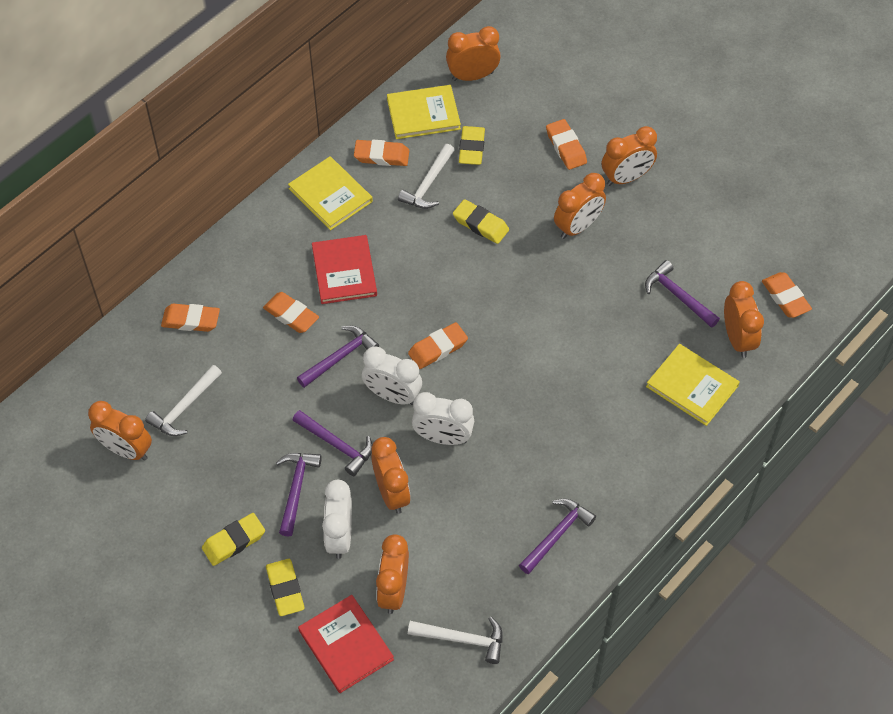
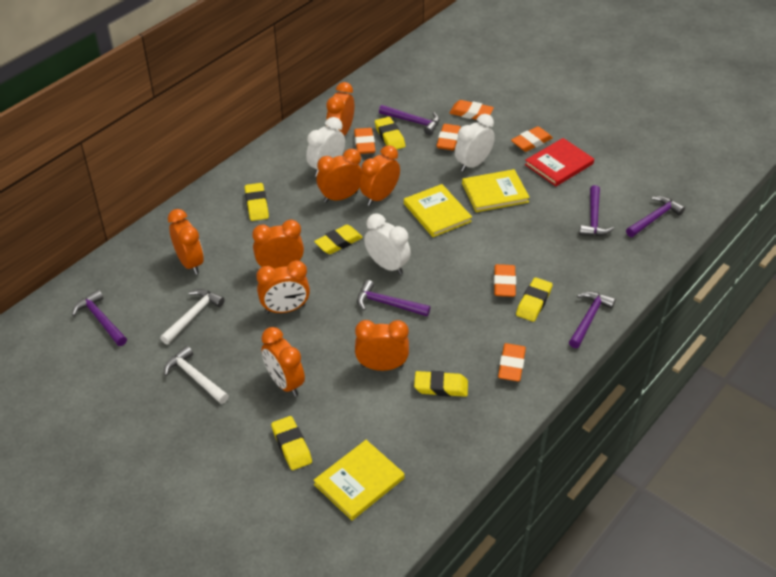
orange clock: 7 -> 8
purple hammer: 5 -> 6
red book: 2 -> 1
white hammer: 3 -> 2
yellow eraser: 4 -> 6

